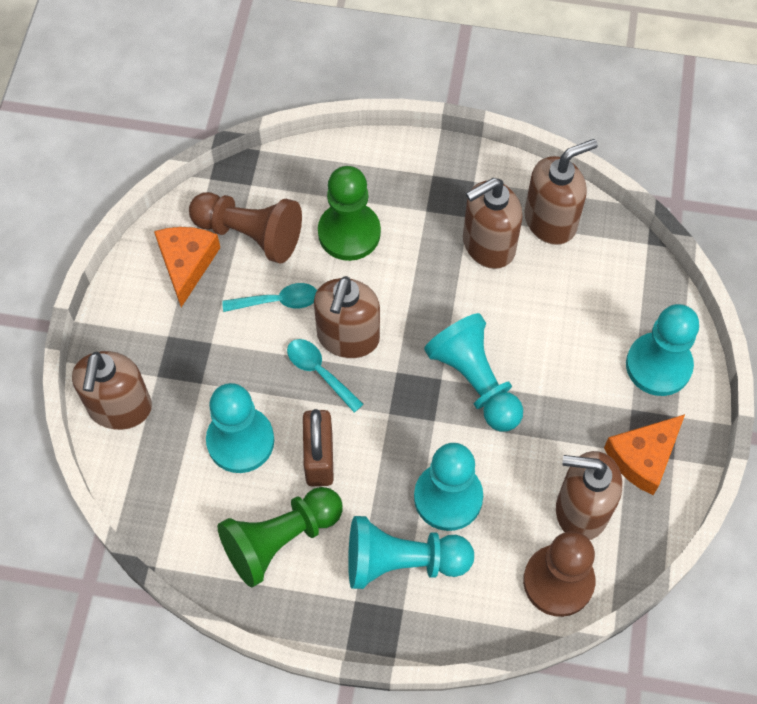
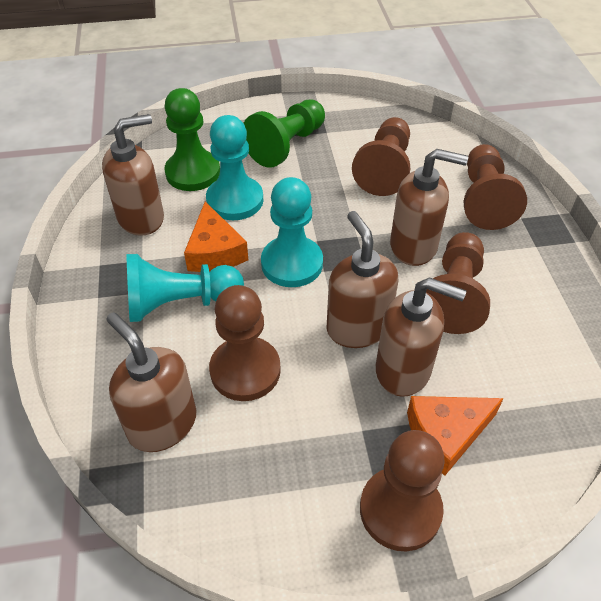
brown padlock: 1 -> 0
brown pawn: 2 -> 5
turquoise pawn: 5 -> 3
turquoise spoon: 2 -> 0

